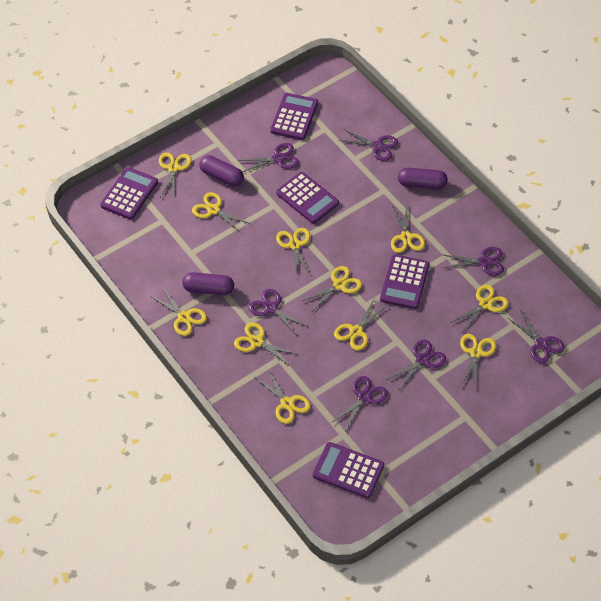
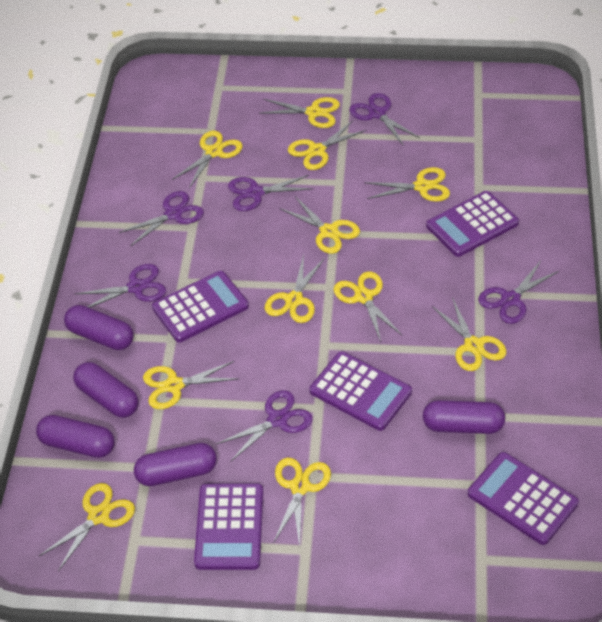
purple capsule: 3 -> 5
purple scissors: 7 -> 6

